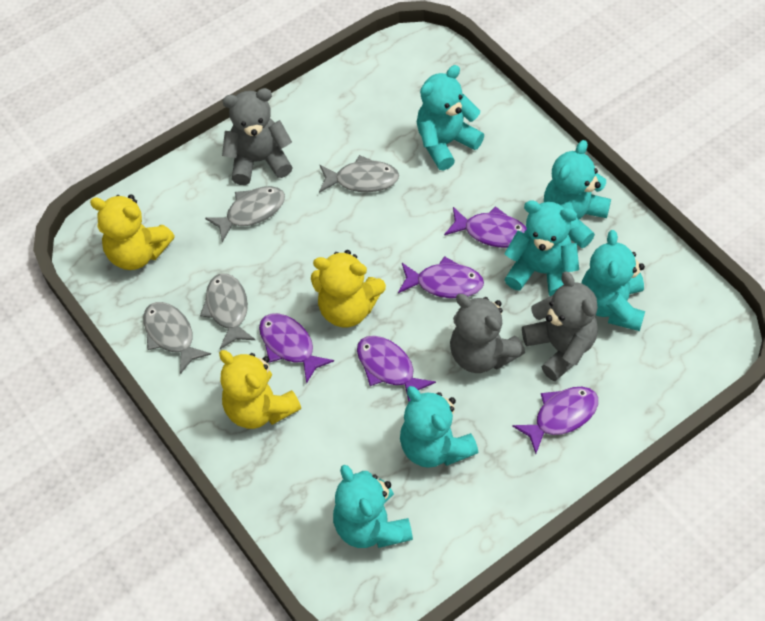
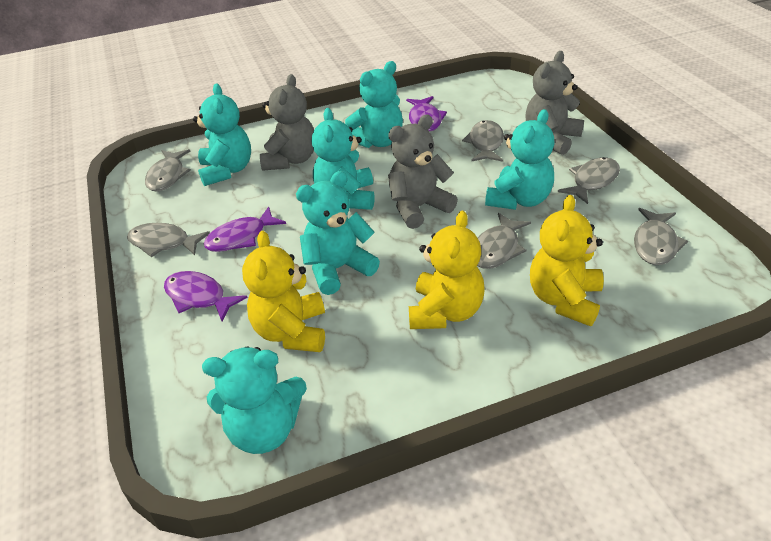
grey fish: 4 -> 6
purple fish: 5 -> 3

